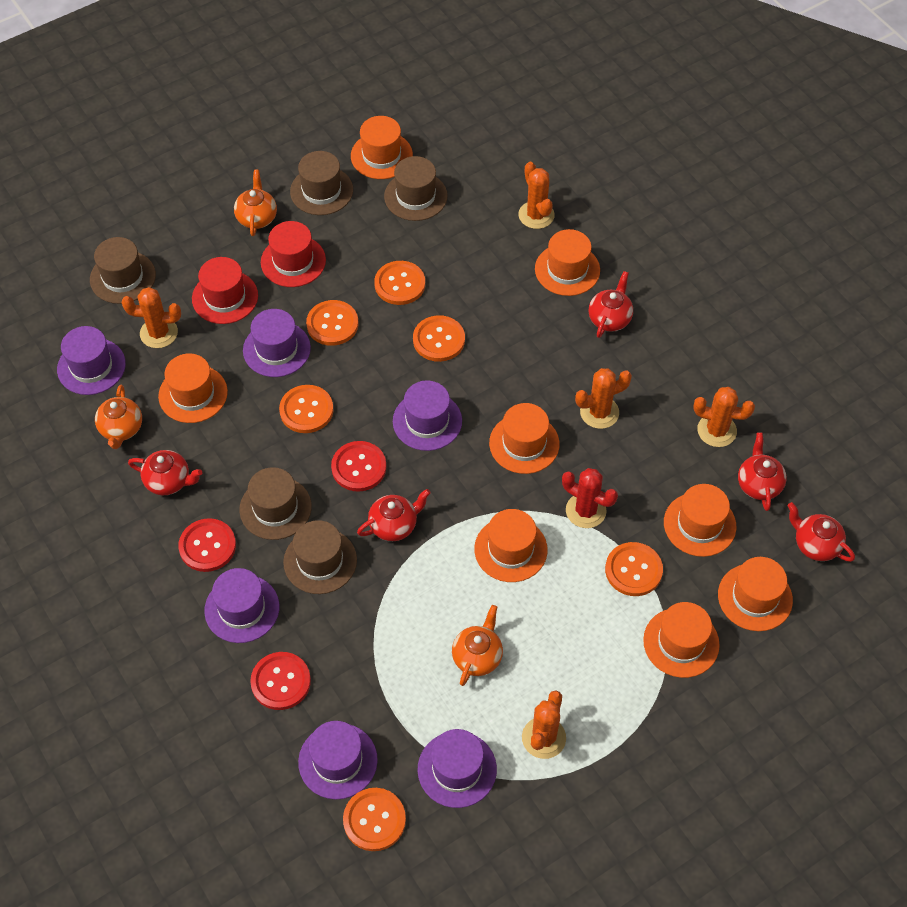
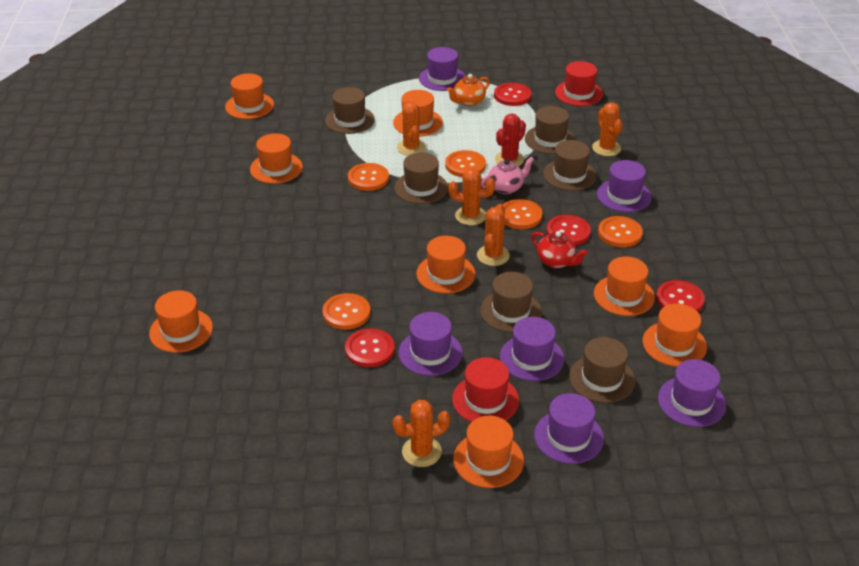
brown hat: 5 -> 6
orange button: 6 -> 5
orange teapot: 3 -> 1
pink teapot: 0 -> 1
red button: 3 -> 4
red teapot: 5 -> 1

